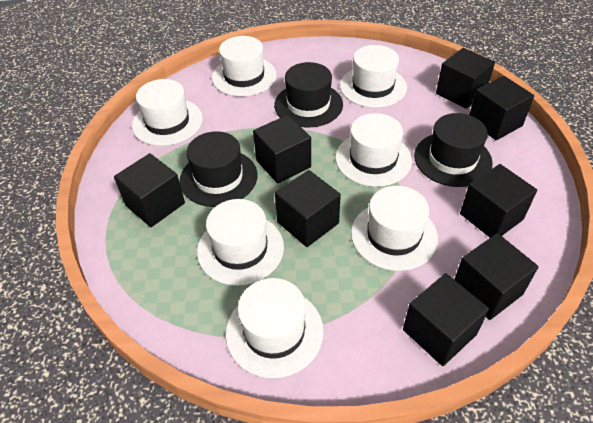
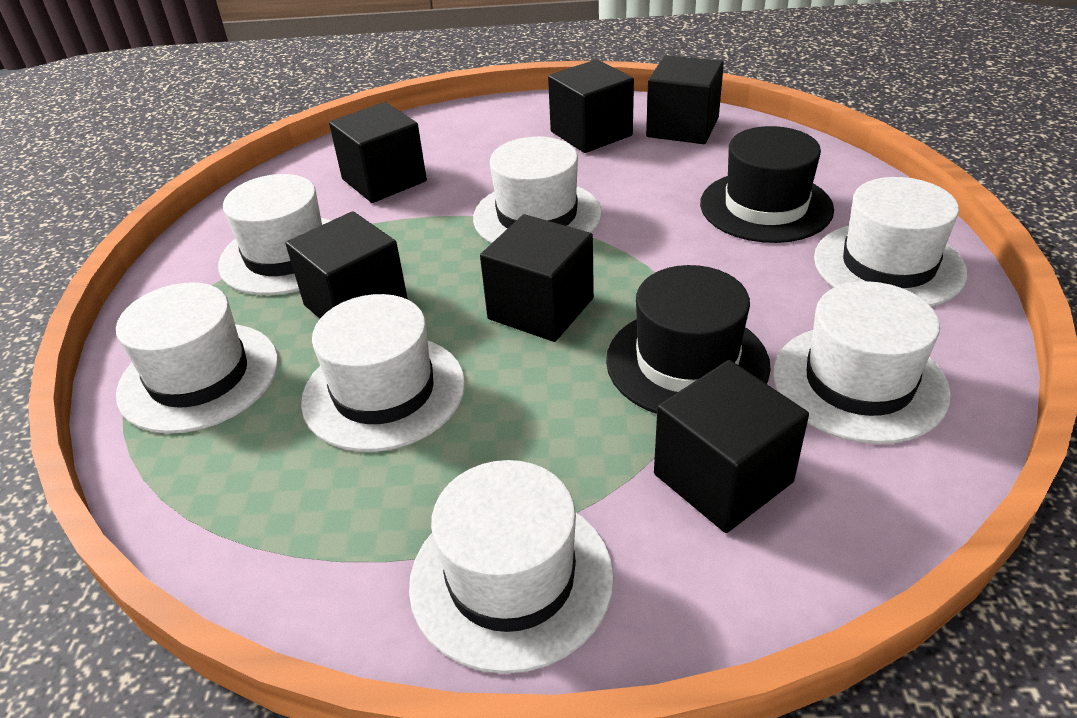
black cube: 8 -> 6
black hat: 3 -> 2

